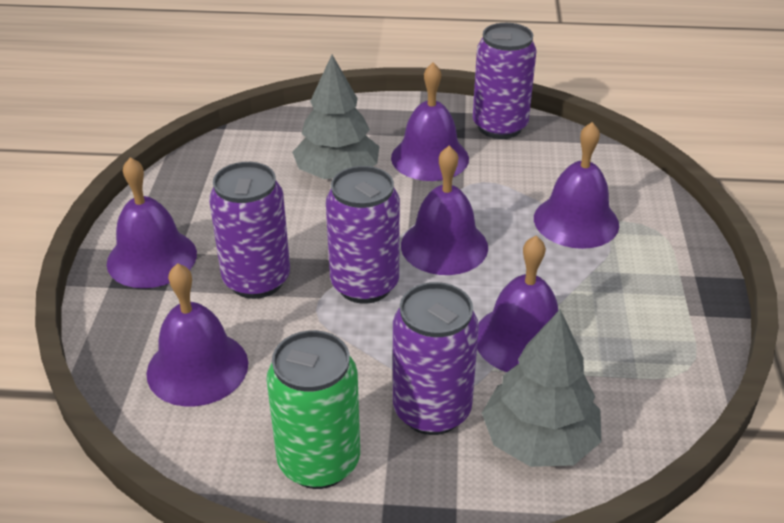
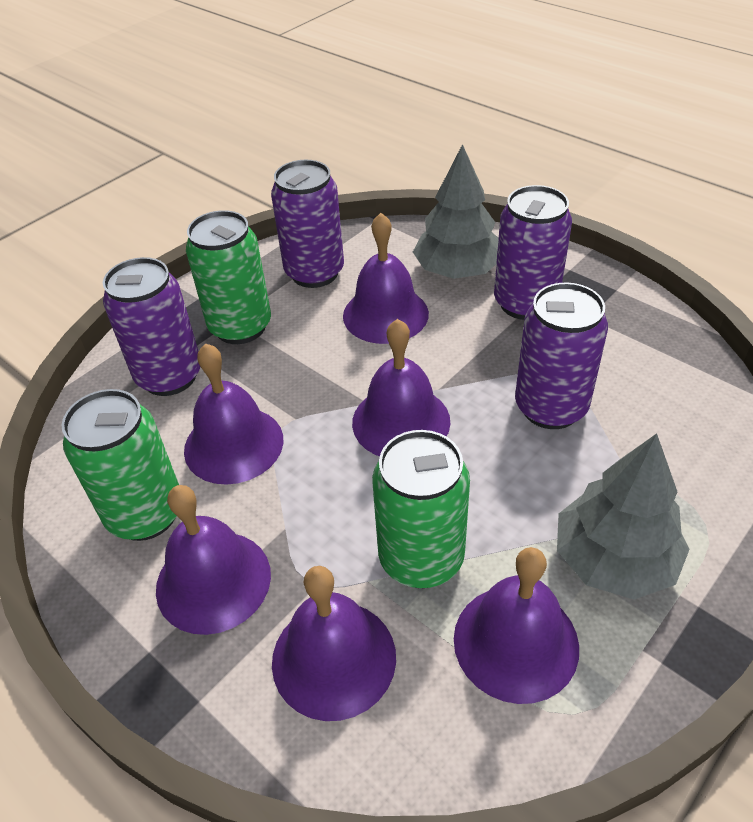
green can: 1 -> 3

